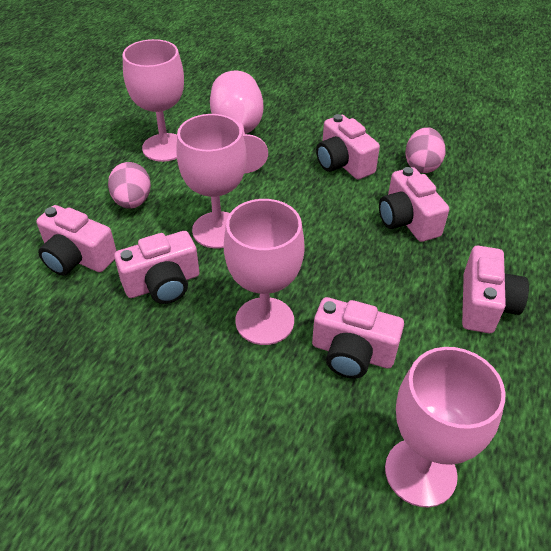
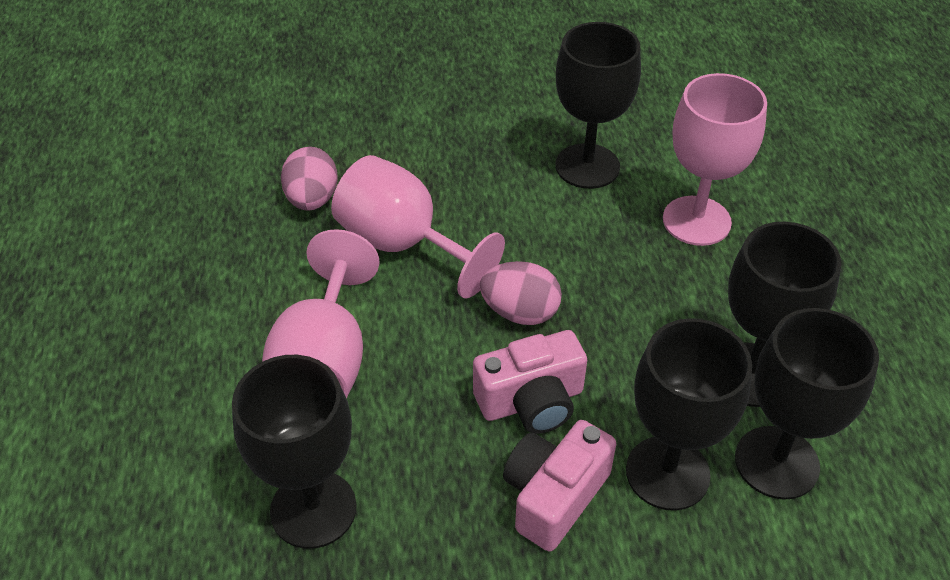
black goblet: 0 -> 5
pink camera: 6 -> 2
pink goblet: 5 -> 3

